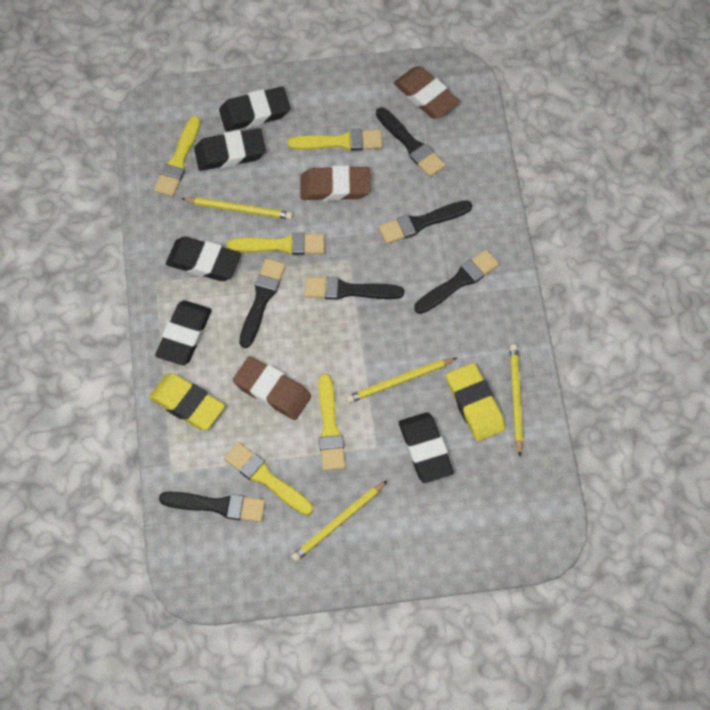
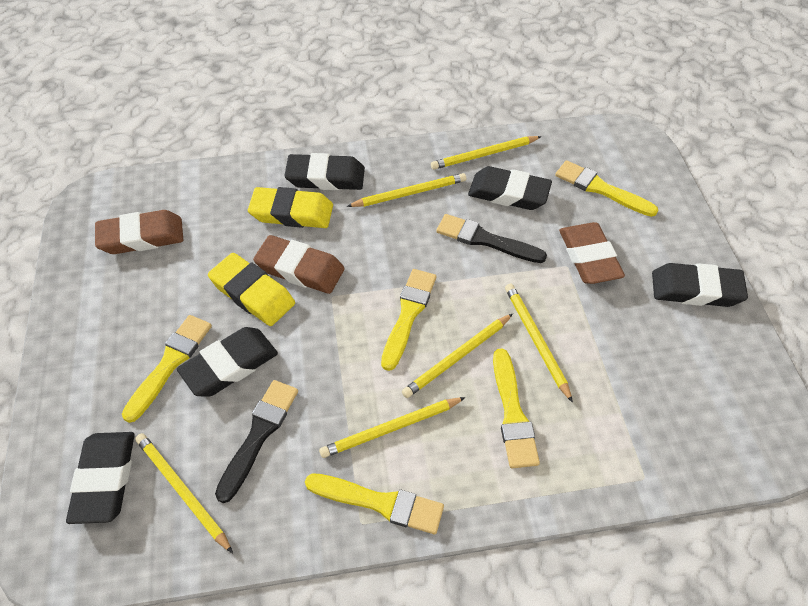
black brush: 6 -> 2
yellow pencil: 4 -> 6

